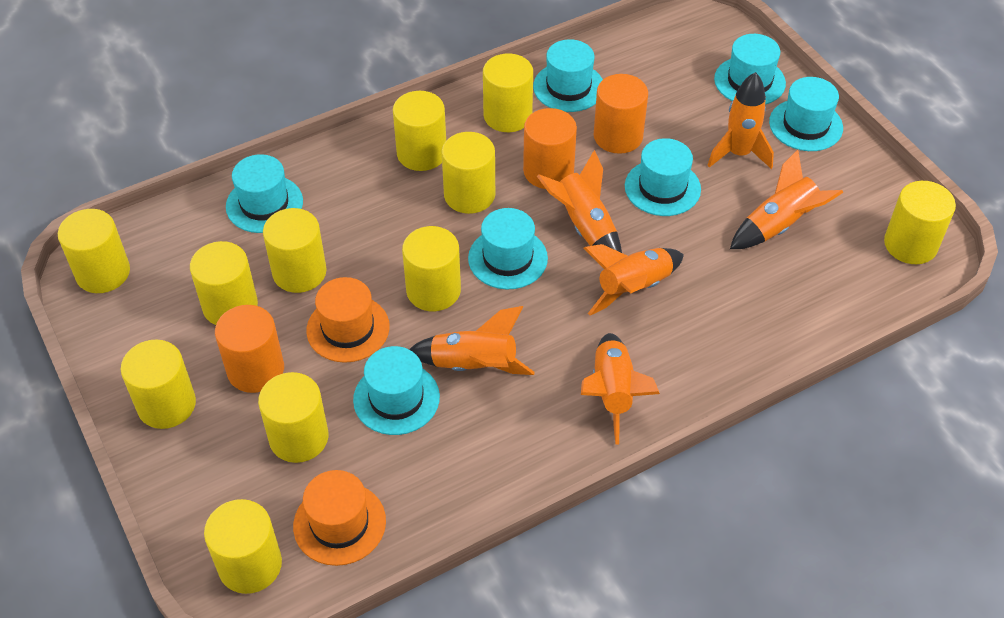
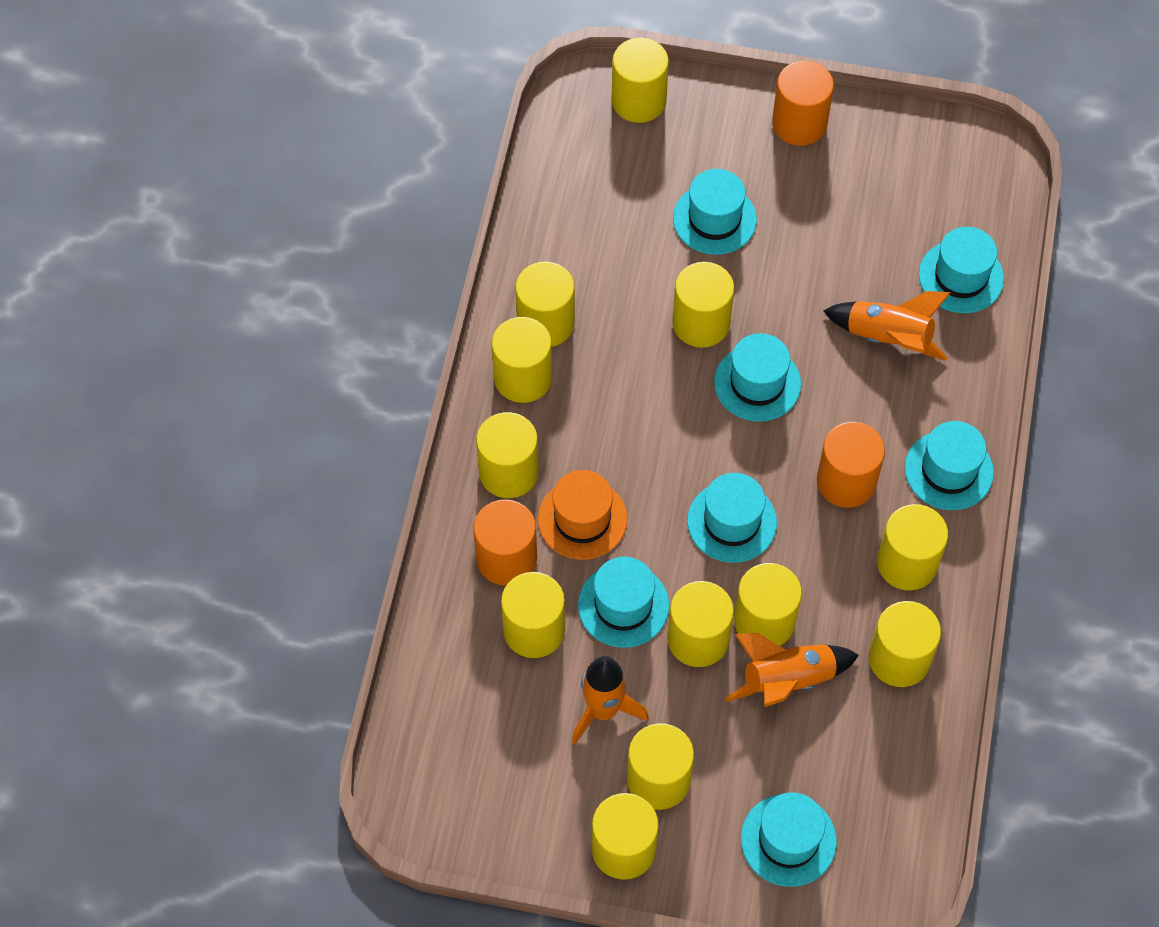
orange hat: 2 -> 1
orange rocket: 6 -> 3
yellow cylinder: 11 -> 12

